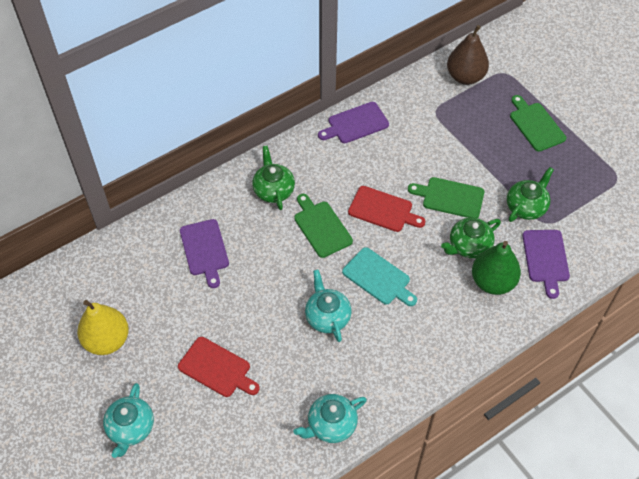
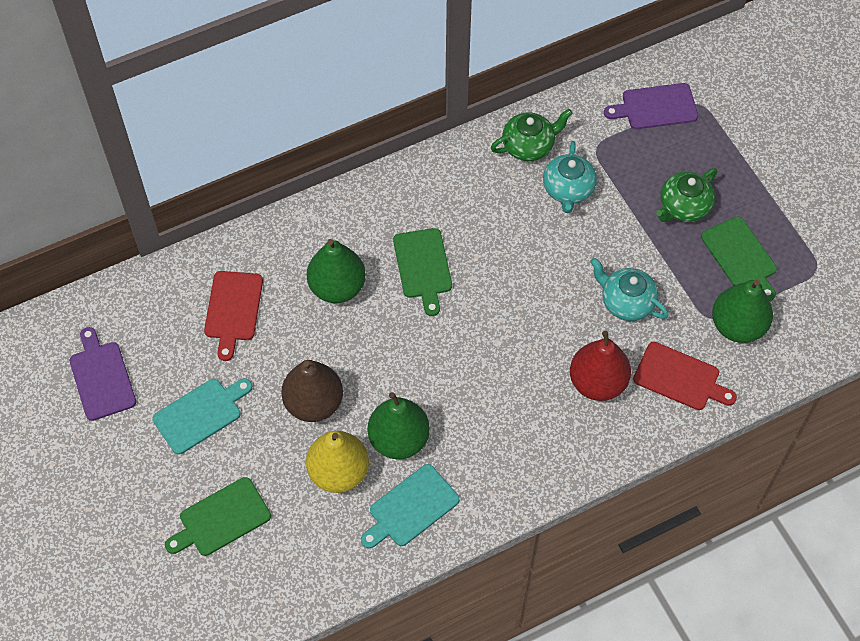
green pear: 1 -> 3
green teapot: 3 -> 2
purple cutting board: 3 -> 2
red pear: 0 -> 1
turquoise cutting board: 1 -> 2
turquoise teapot: 3 -> 2

